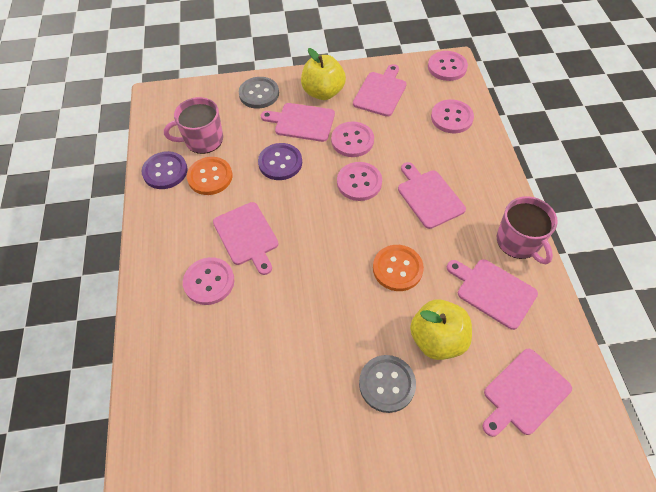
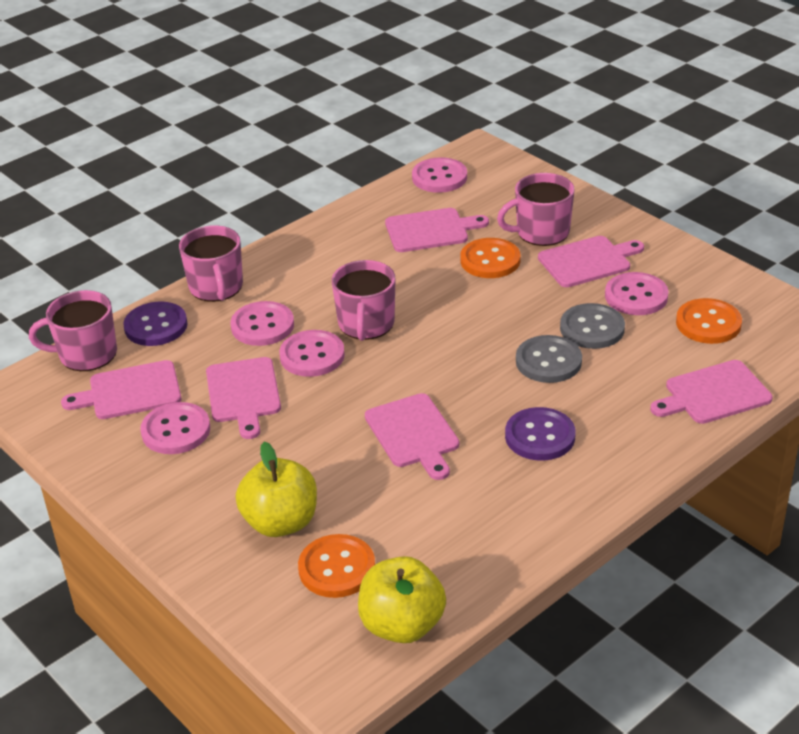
orange button: 2 -> 3
pink mug: 2 -> 4

